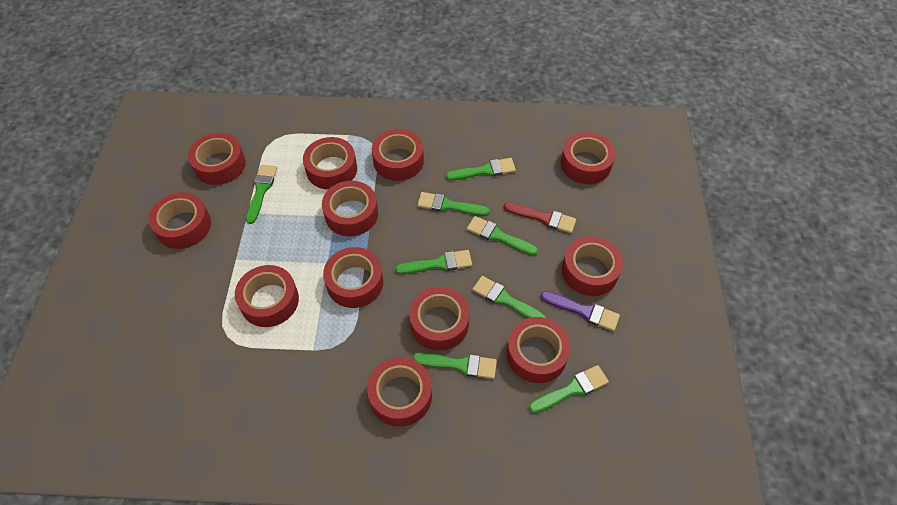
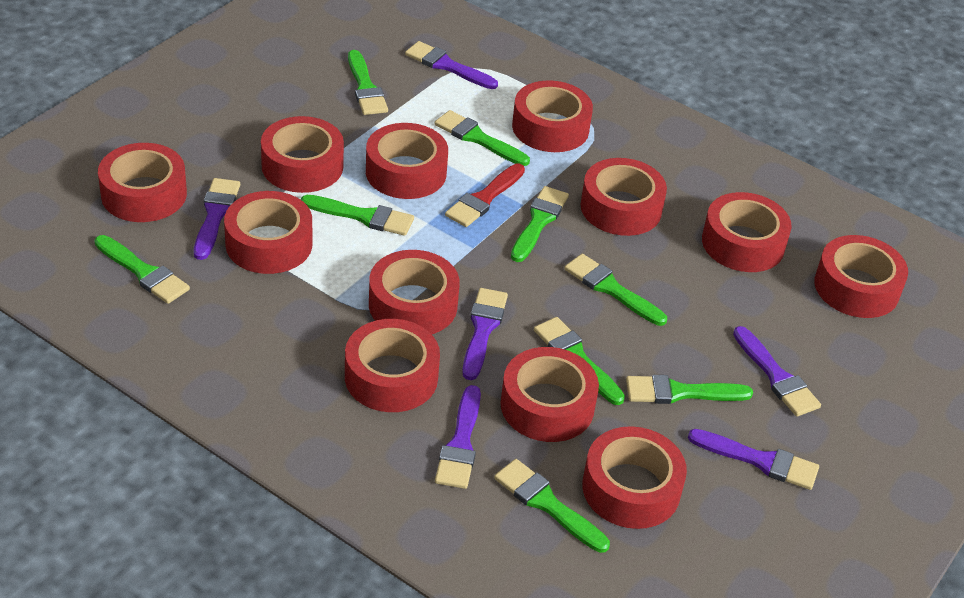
green brush: 8 -> 9
purple brush: 1 -> 6

